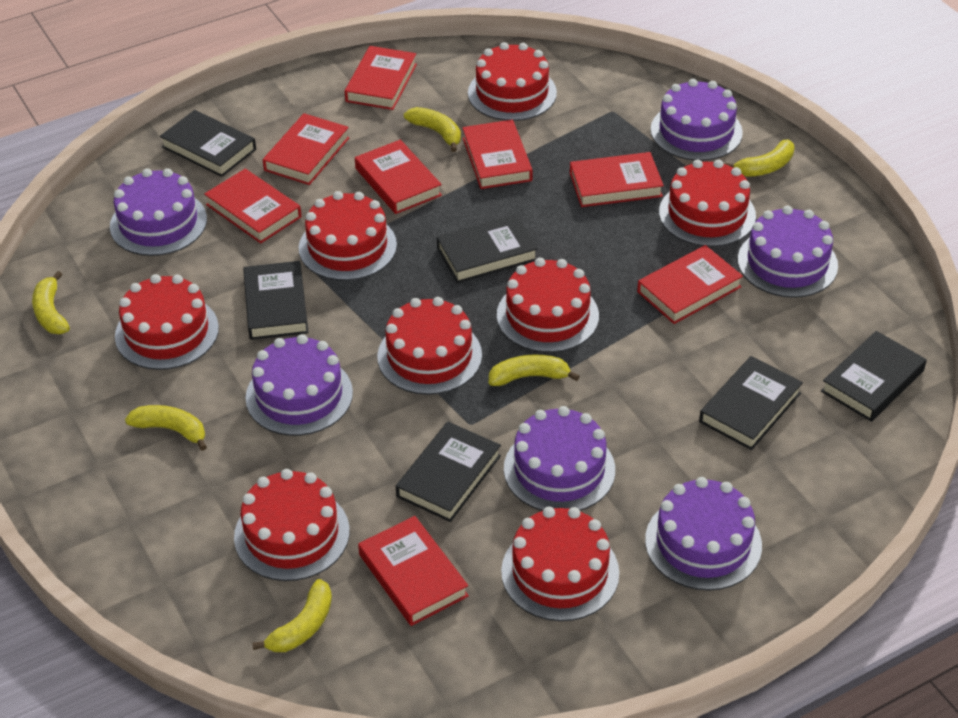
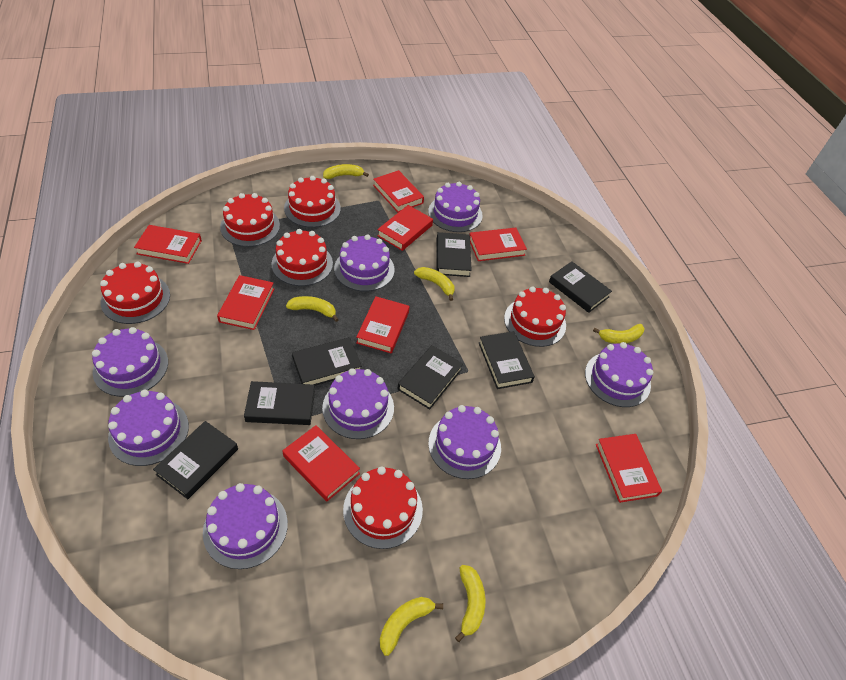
black book: 6 -> 7
purple cake: 6 -> 8
red cake: 8 -> 6

